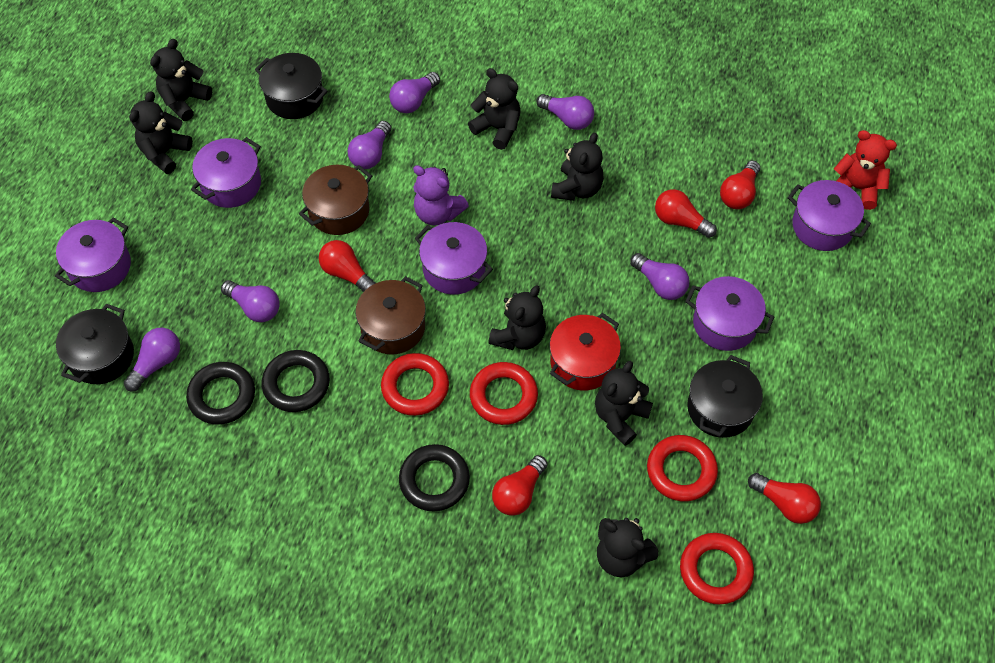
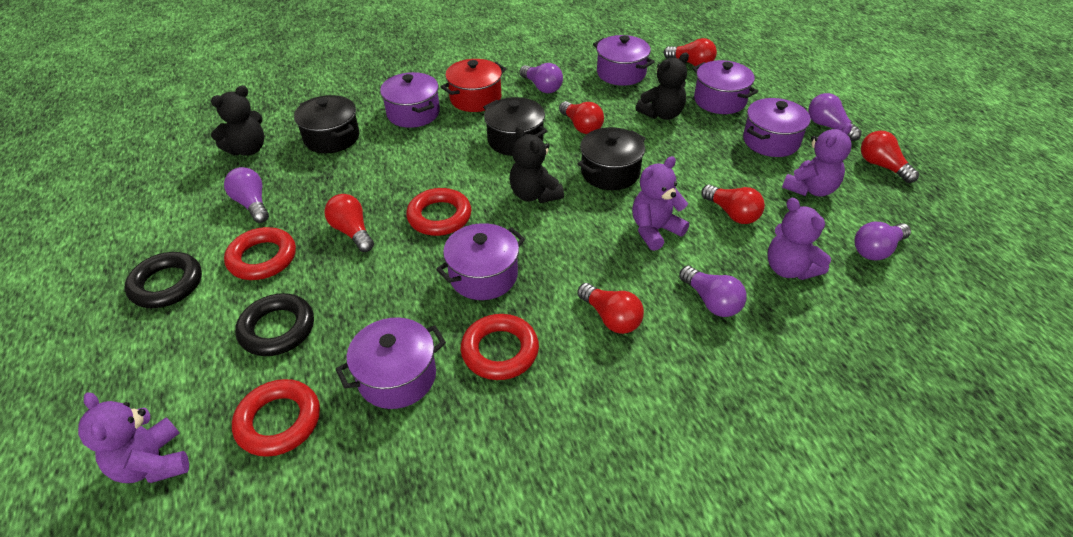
black ring: 3 -> 2
black teddy bear: 7 -> 3
brown pot: 2 -> 0
purple light bulb: 6 -> 5
purple pot: 5 -> 6
purple teddy bear: 1 -> 4
red light bulb: 5 -> 6
red teddy bear: 1 -> 0

